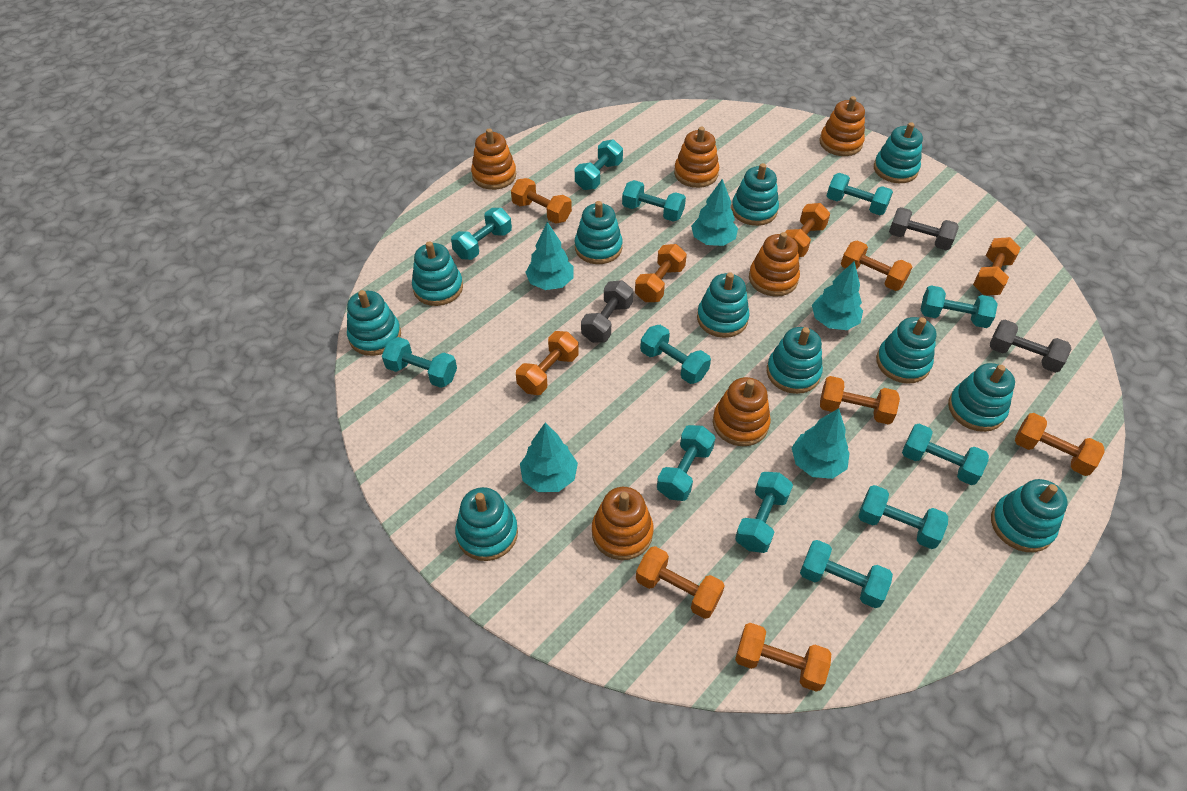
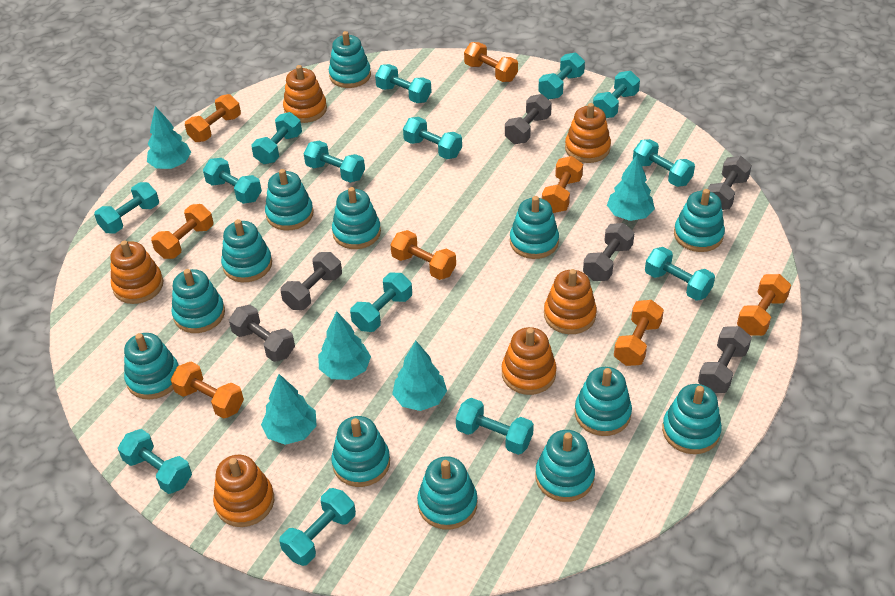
grey dumbbell: 3 -> 6
orange dumbbell: 10 -> 8
turquoise dumbbell: 12 -> 14
turquoise stacking toy: 11 -> 13

